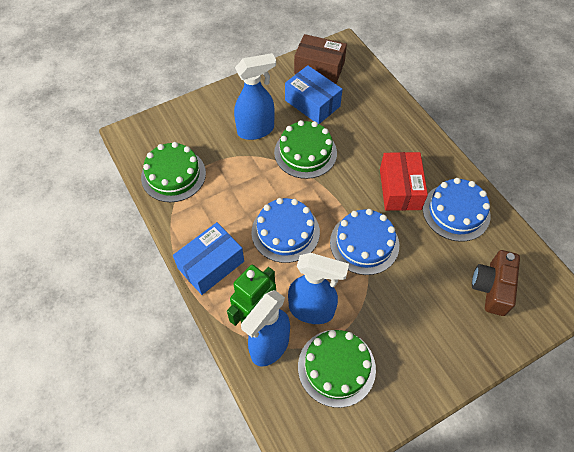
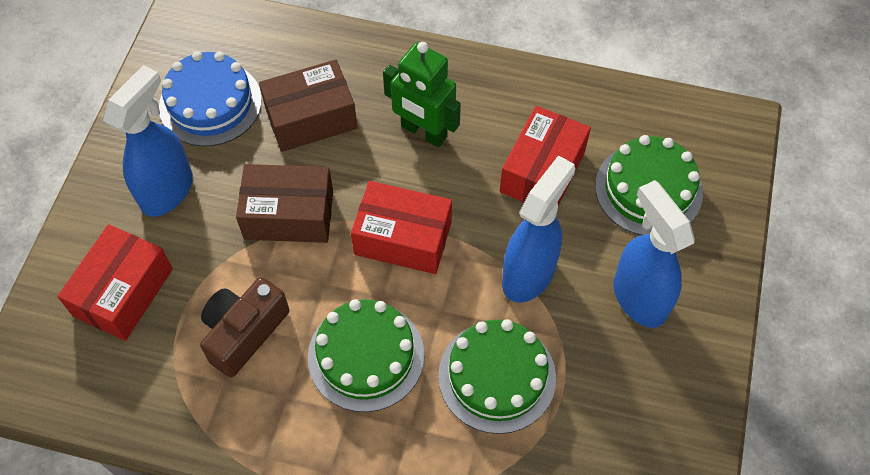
blue box: 2 -> 0
blue cake: 3 -> 1
brown box: 1 -> 2
red box: 1 -> 3

